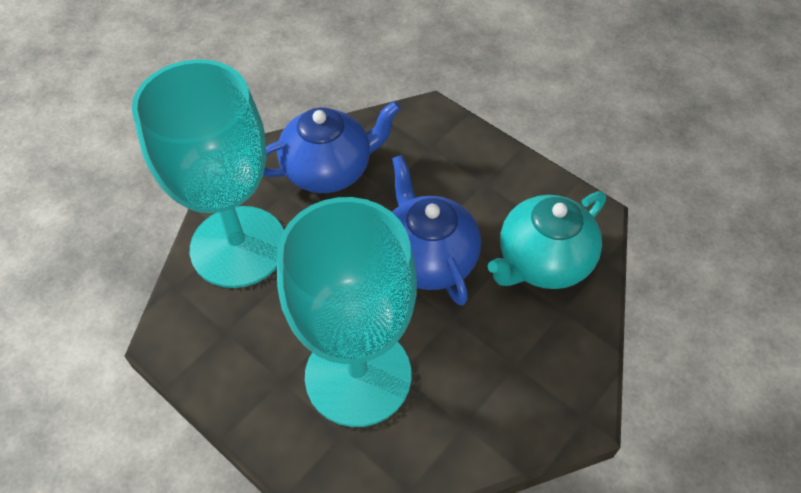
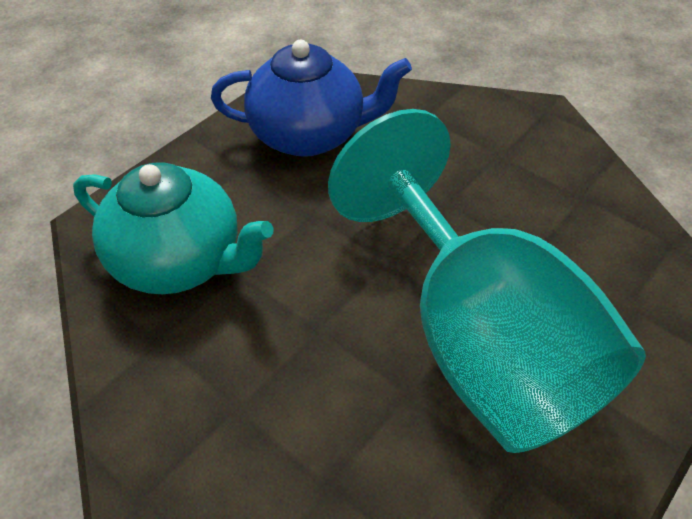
blue teapot: 2 -> 1
turquoise goblet: 2 -> 1

